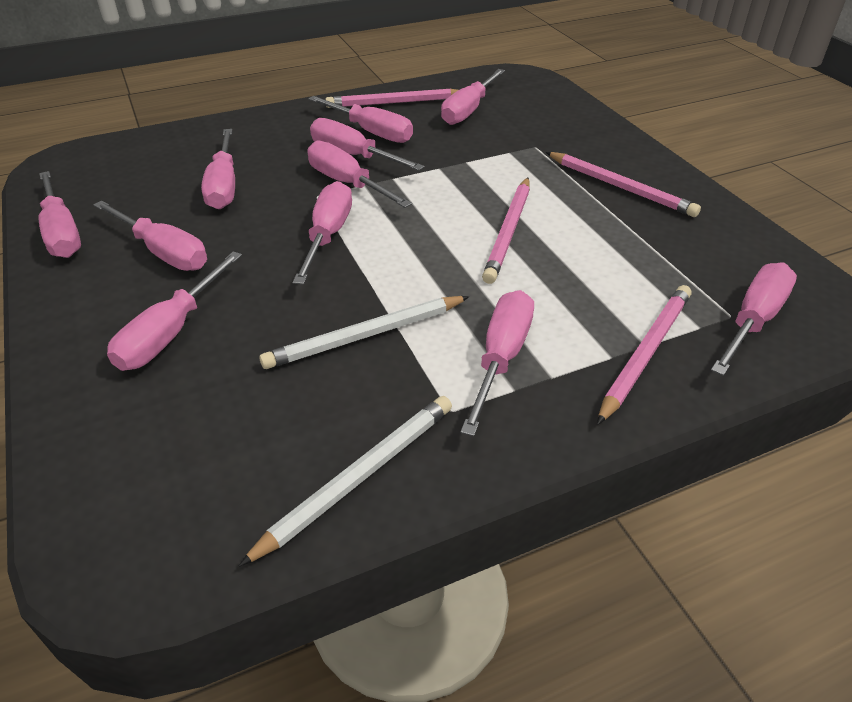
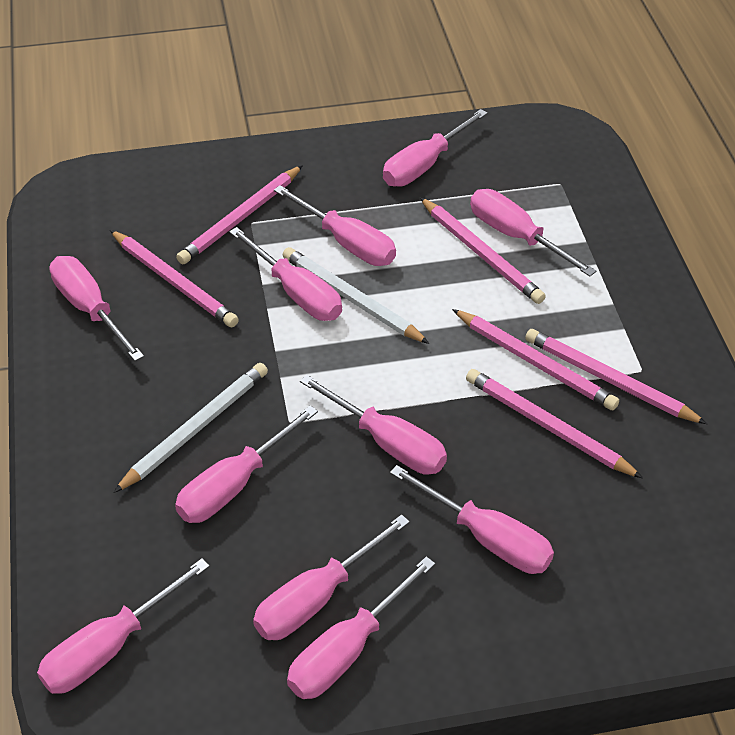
pink pencil: 4 -> 6

